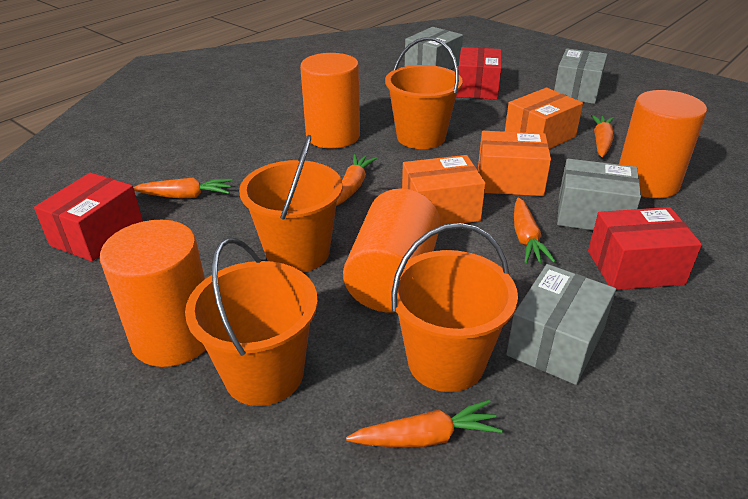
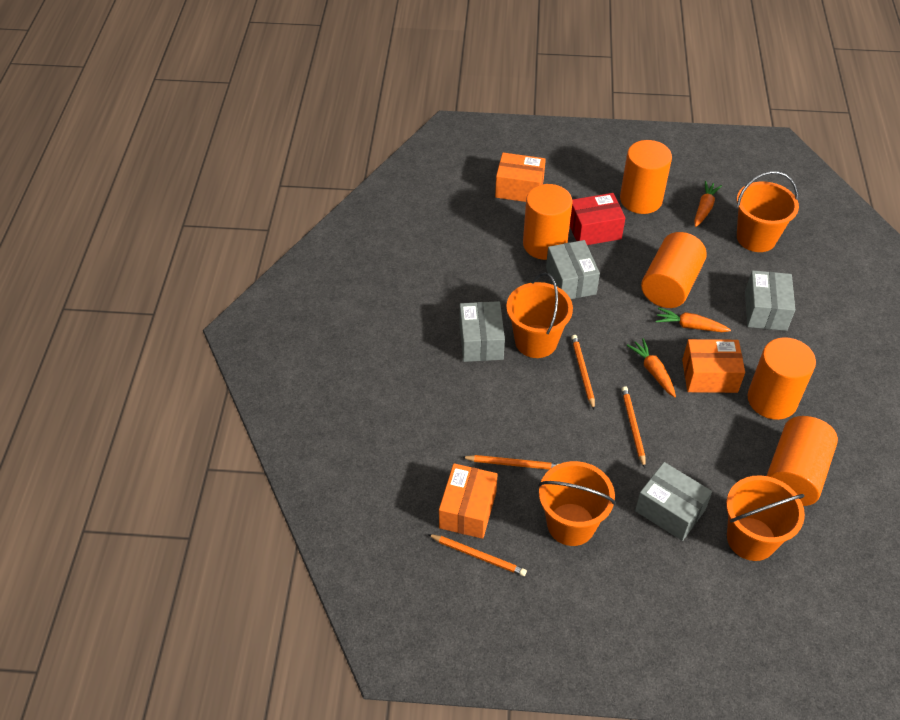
orange carrot: 5 -> 3
orange cylinder: 4 -> 5
orange pencil: 0 -> 4
red box: 3 -> 1

